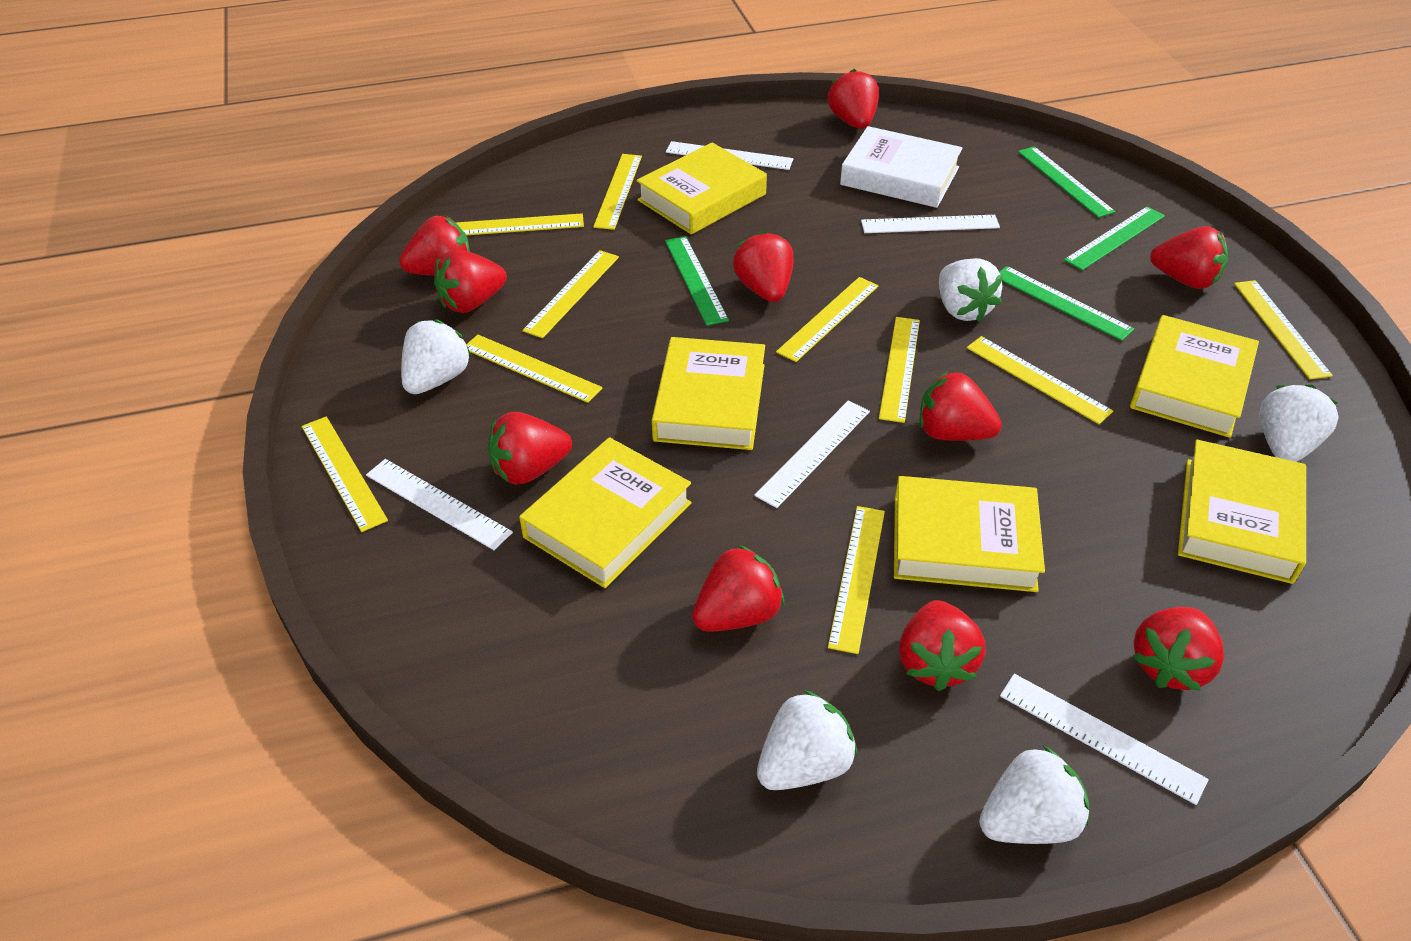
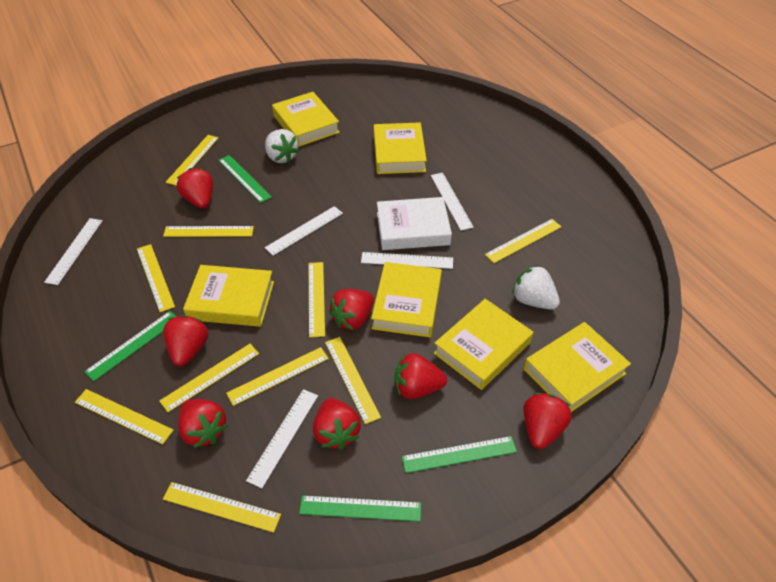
red strawberry: 10 -> 7
white strawberry: 5 -> 2

